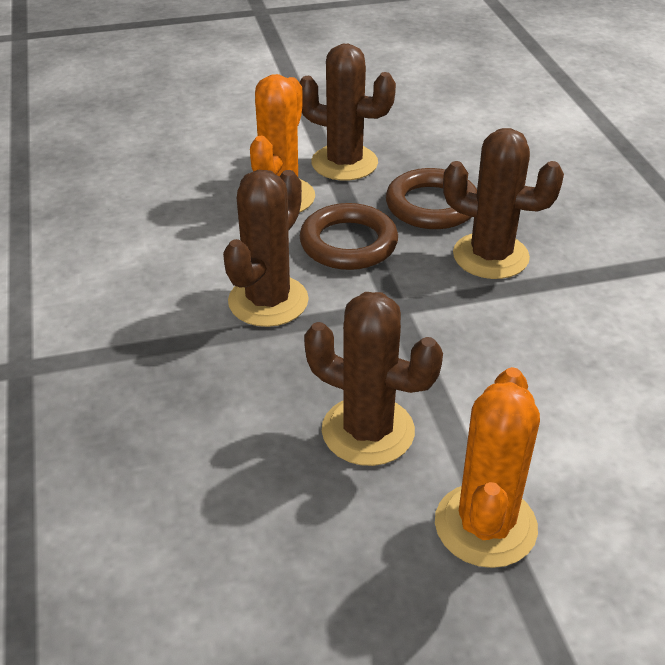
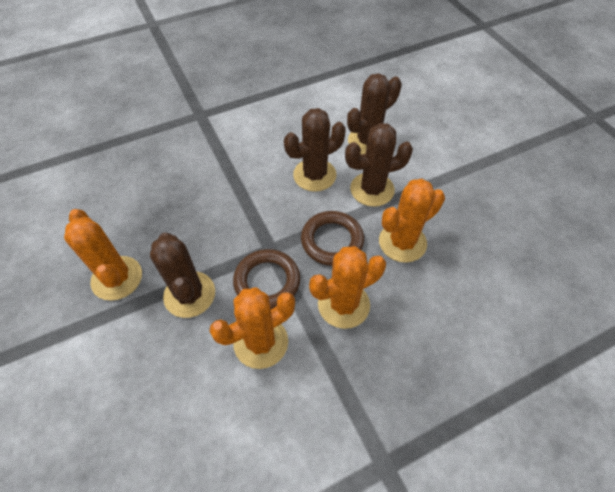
orange cactus: 2 -> 4

